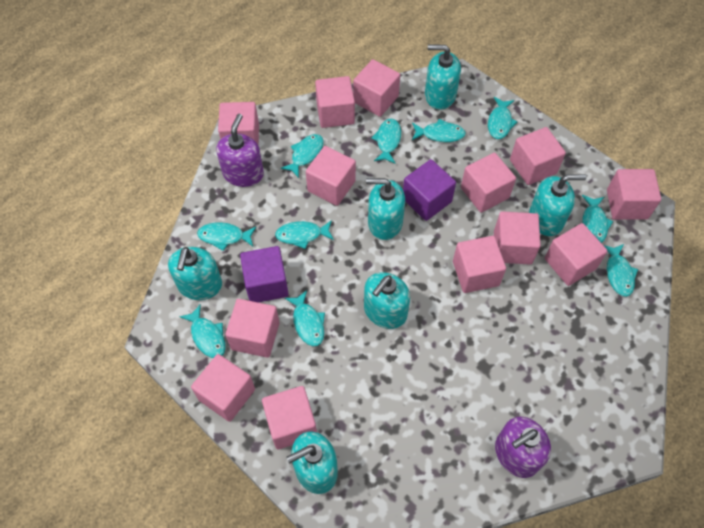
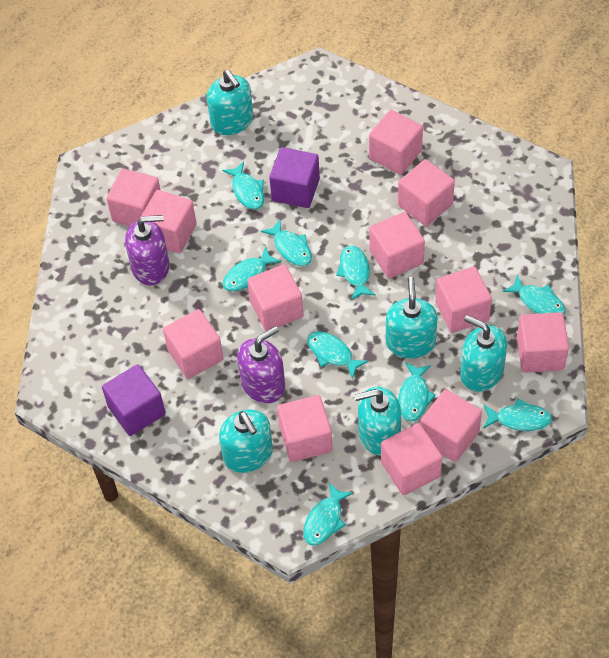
pink cube: 13 -> 12
turquoise fish: 10 -> 9
turquoise soap dispenser: 6 -> 5

